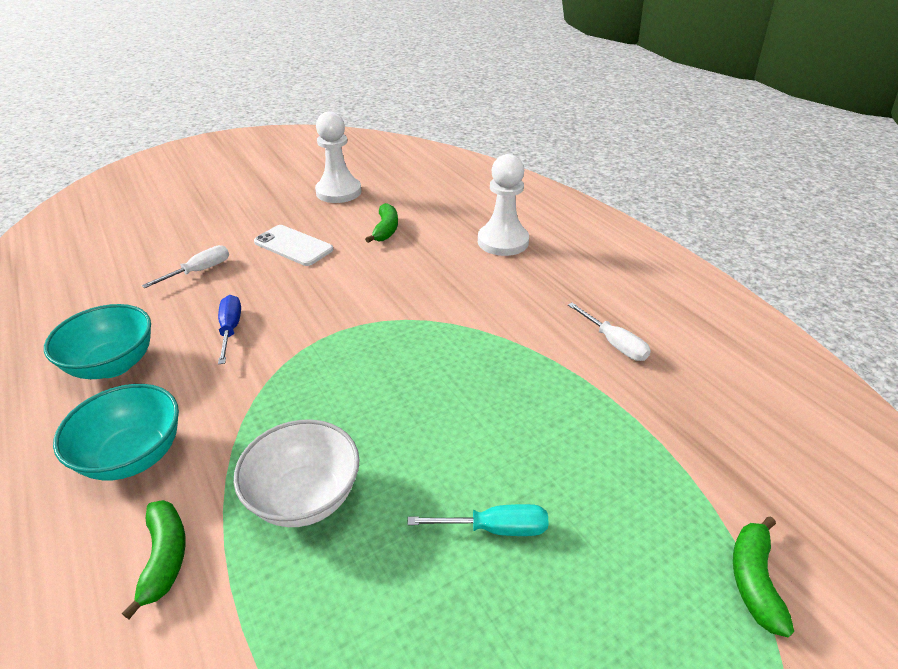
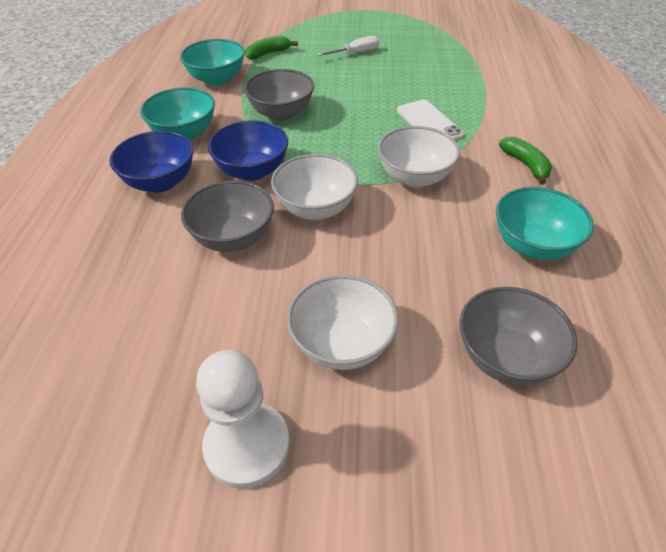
blue bowl: 0 -> 2
blue screwdriver: 1 -> 0
green banana: 3 -> 2
grey bowl: 0 -> 3
turquoise bowl: 2 -> 3
turquoise screwdriver: 1 -> 0
white bowl: 1 -> 3
white pawn: 2 -> 1
white screwdriver: 2 -> 1

